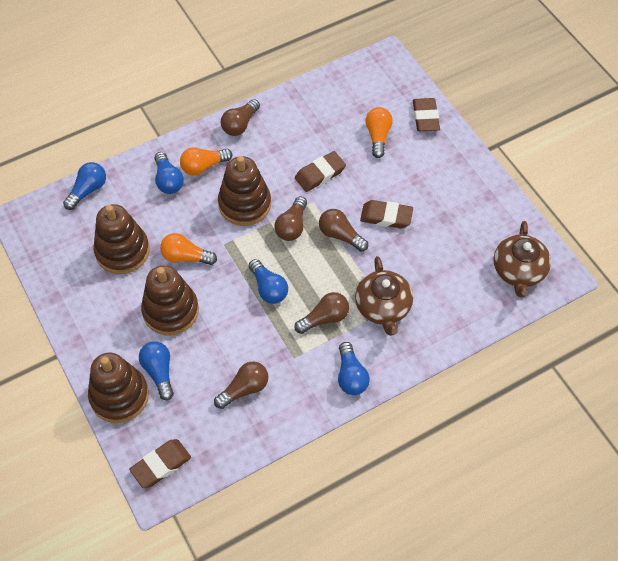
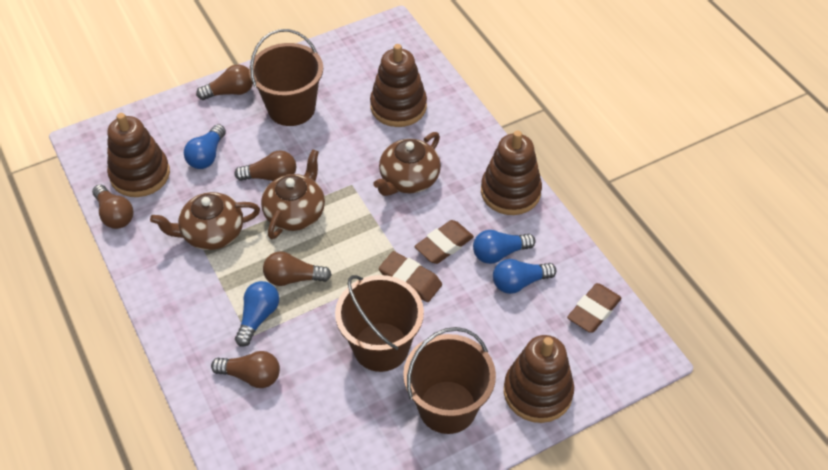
blue light bulb: 5 -> 4
brown bucket: 0 -> 3
brown eraser: 4 -> 3
brown teapot: 2 -> 3
orange light bulb: 3 -> 0

